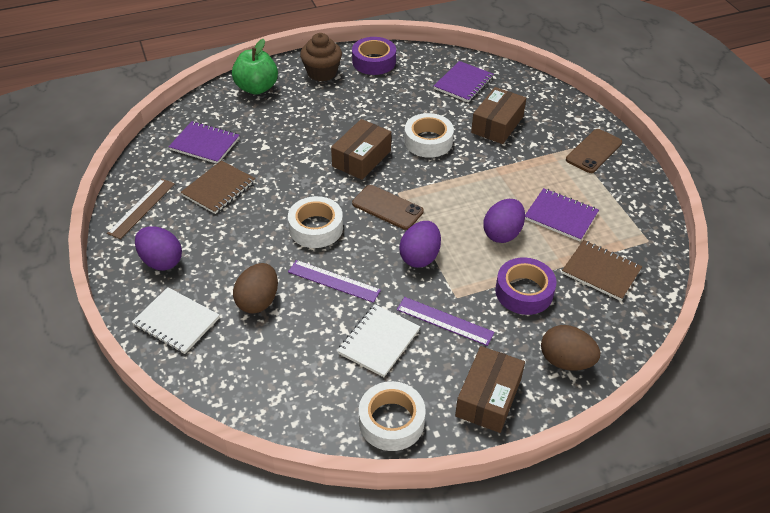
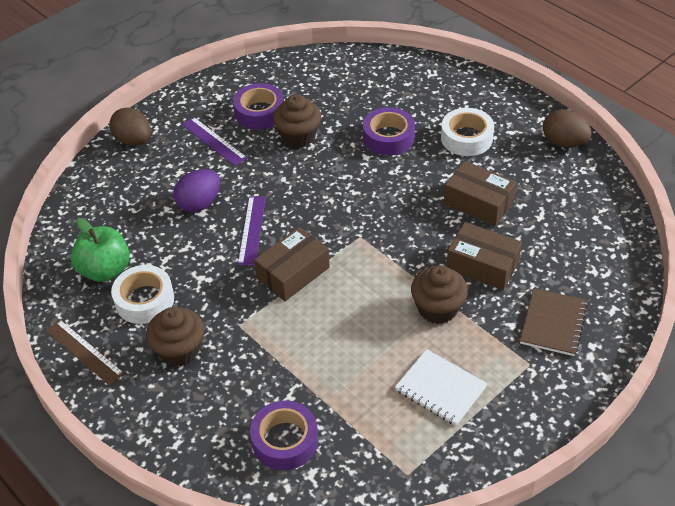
brown cupcake: 1 -> 3
brown notebook: 2 -> 1
brown phone: 2 -> 0
purple egg: 3 -> 1
purple notebook: 3 -> 0
purple tape: 2 -> 3
white notebook: 2 -> 1
white tape: 3 -> 2

